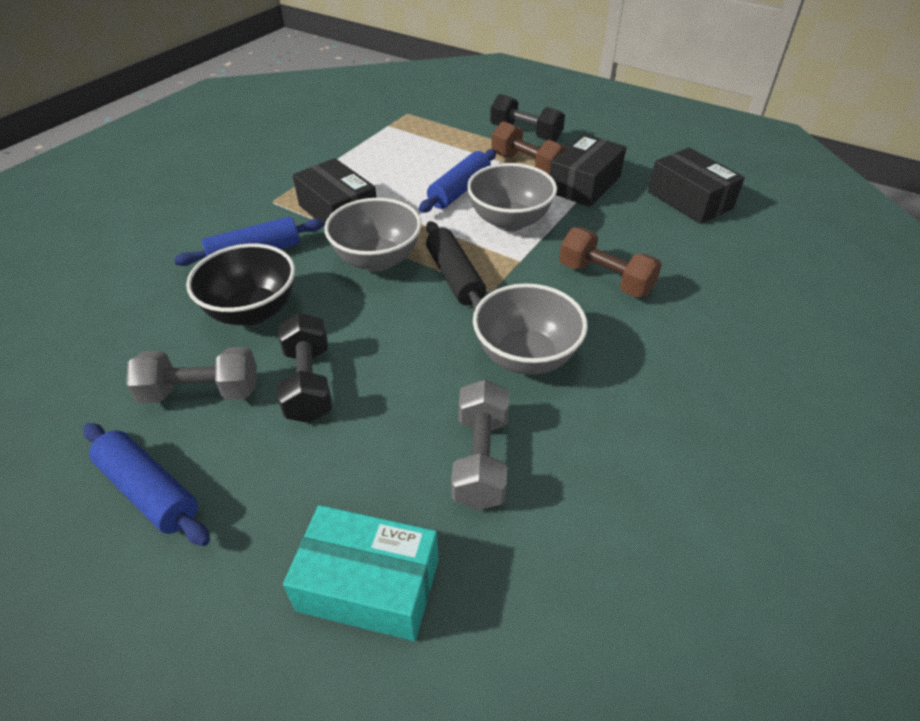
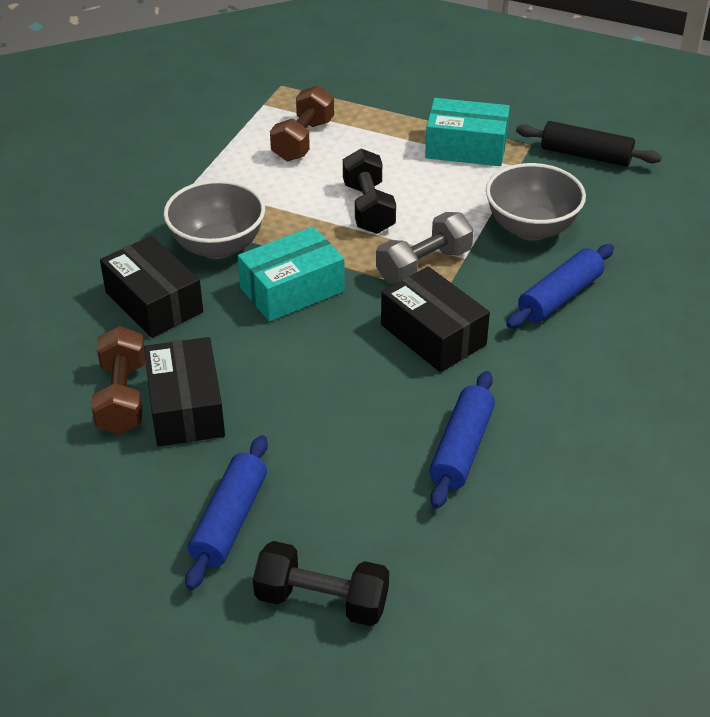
black bowl: 1 -> 0
grey bowl: 3 -> 2
grey dumbbell: 2 -> 1
turquoise box: 1 -> 2

